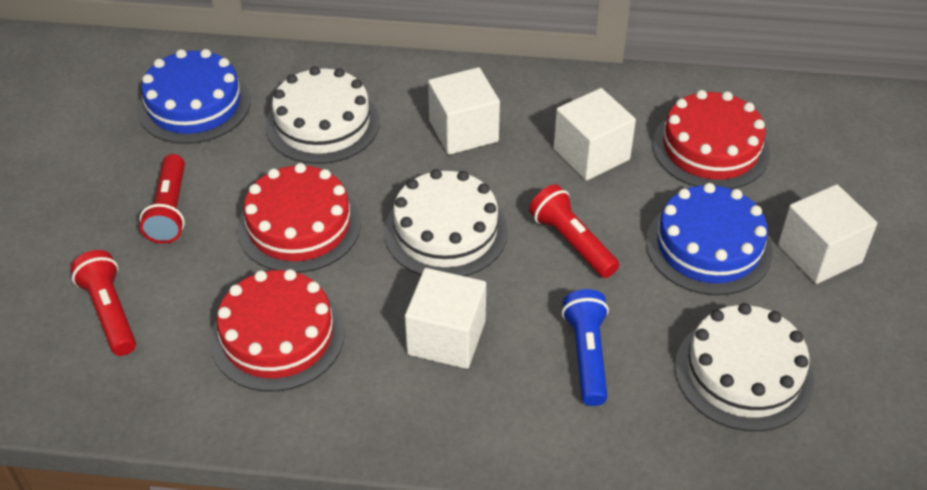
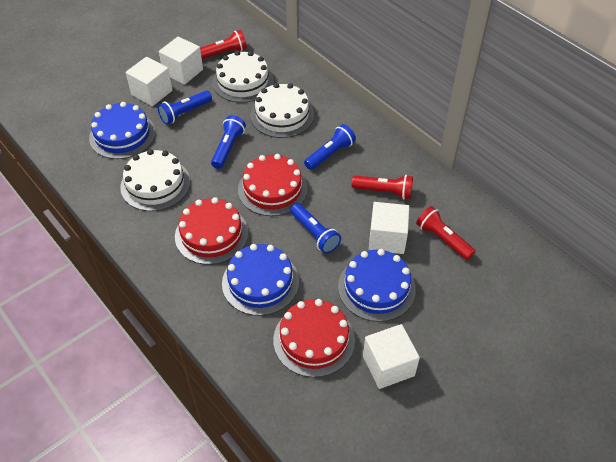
blue cake: 2 -> 3
blue flashlight: 1 -> 4

